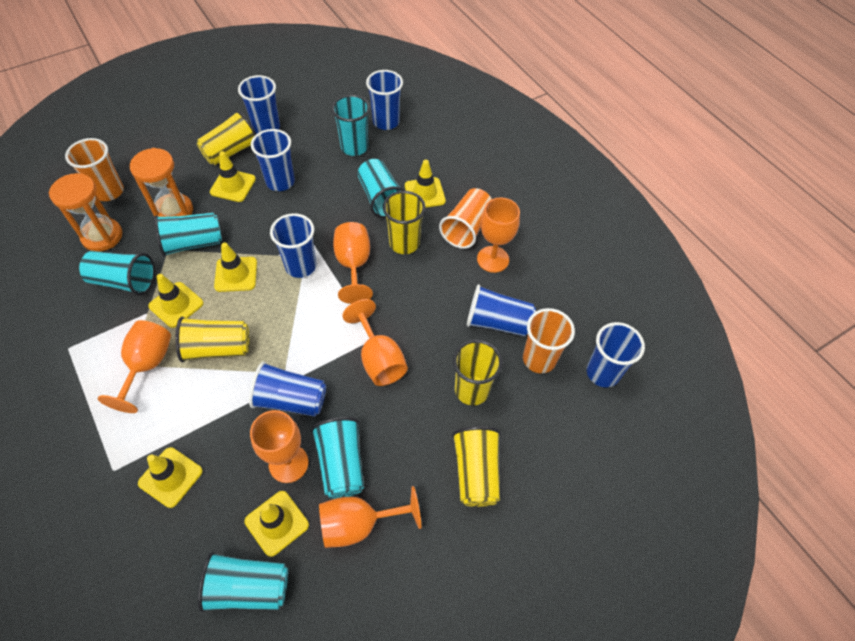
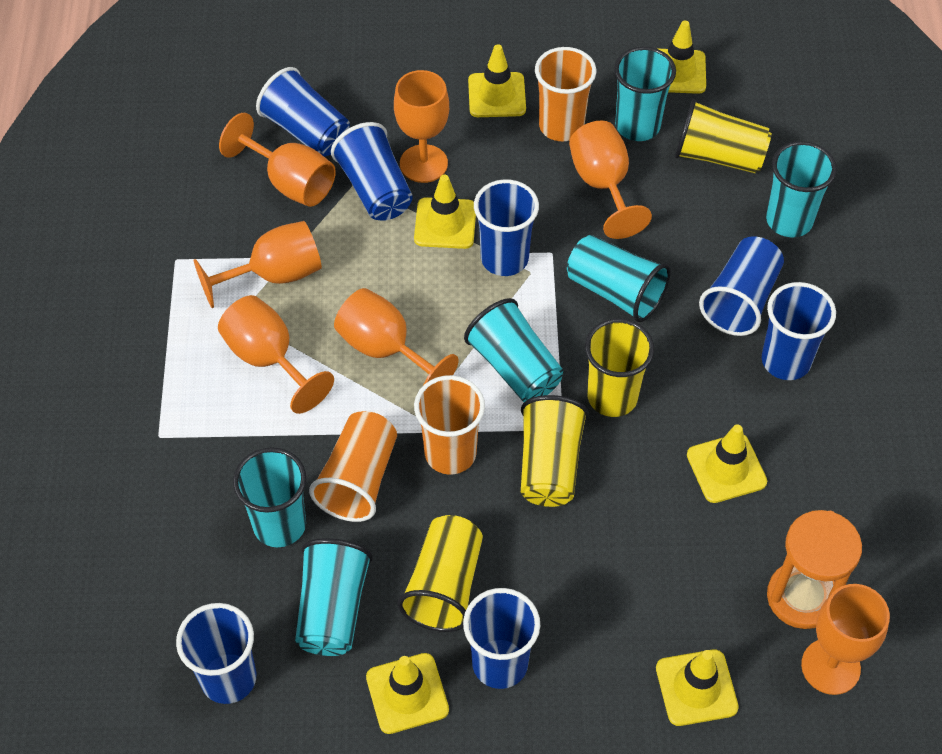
orange goblet: 6 -> 7
orange hourglass: 2 -> 1
yellow cup: 5 -> 4

